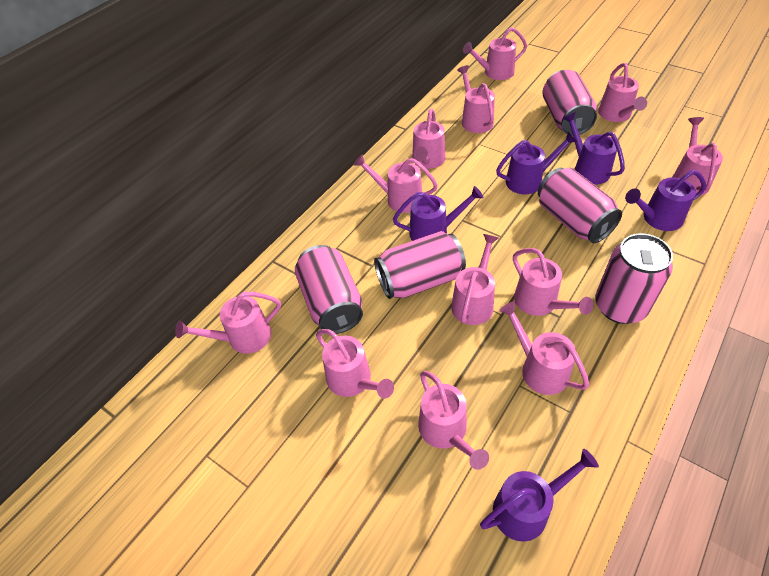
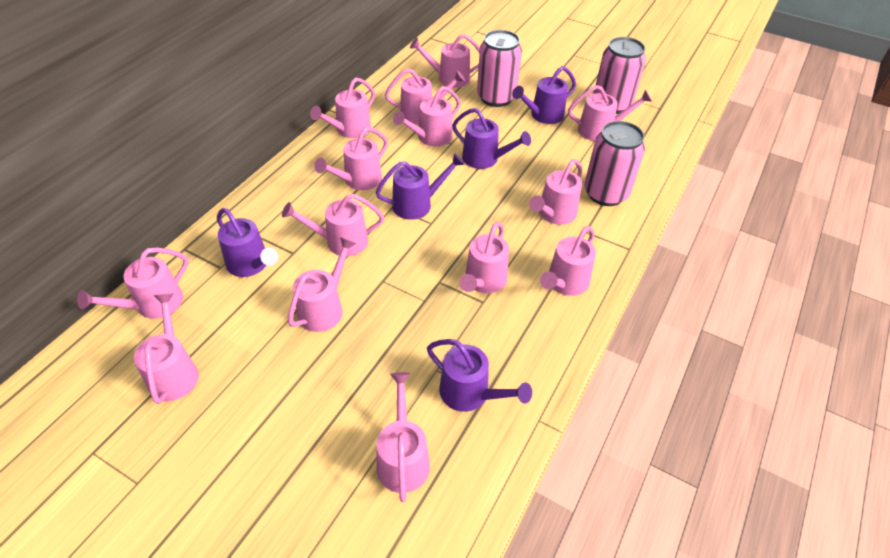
pink can: 5 -> 3
pink watering can: 12 -> 14

